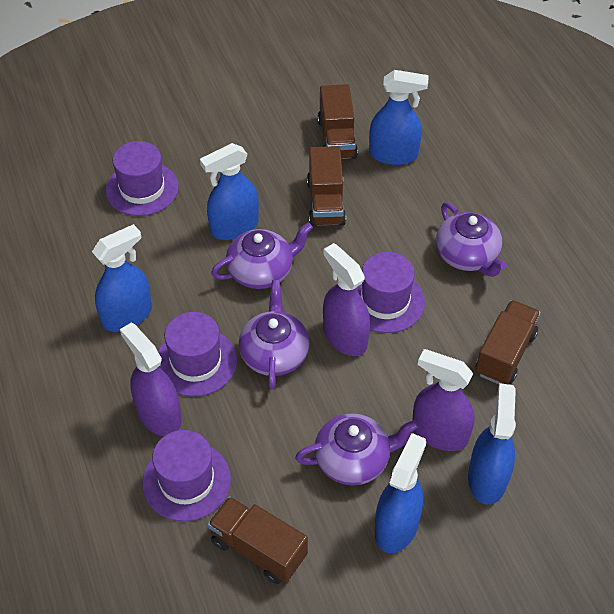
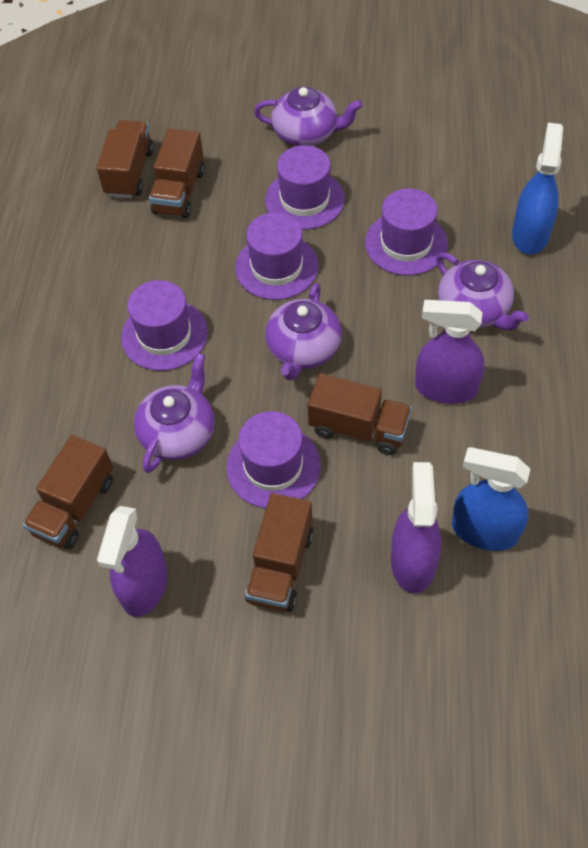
blue spray bottle: 5 -> 2
brown truck: 4 -> 5
purple hat: 4 -> 5

